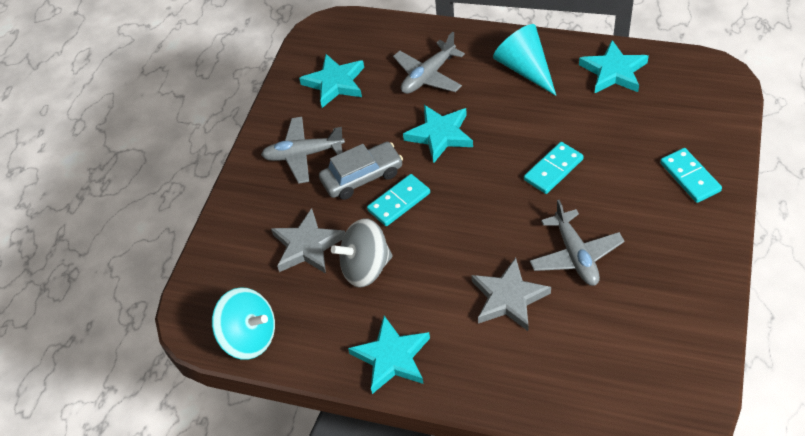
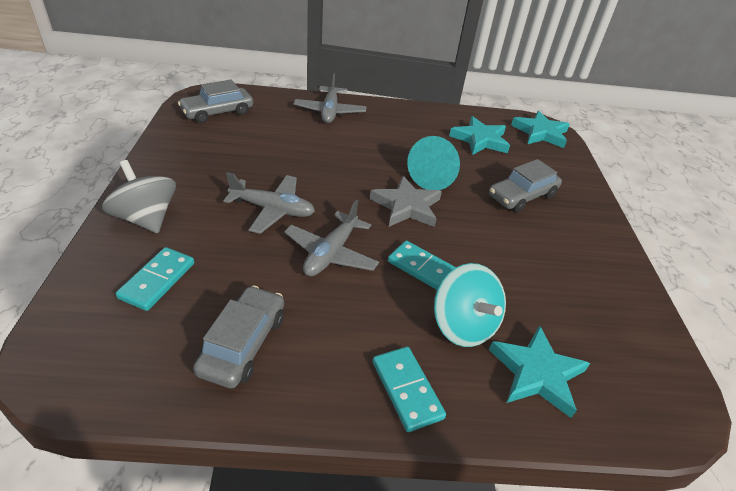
grey car: 1 -> 3
grey star: 2 -> 1
turquoise star: 4 -> 3

